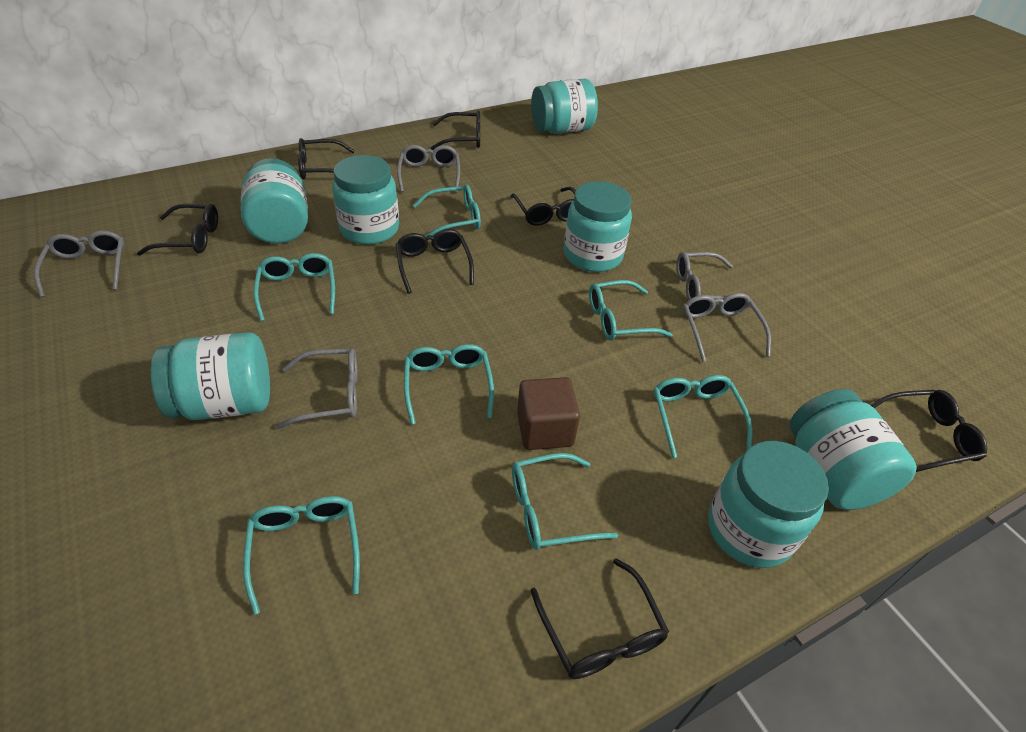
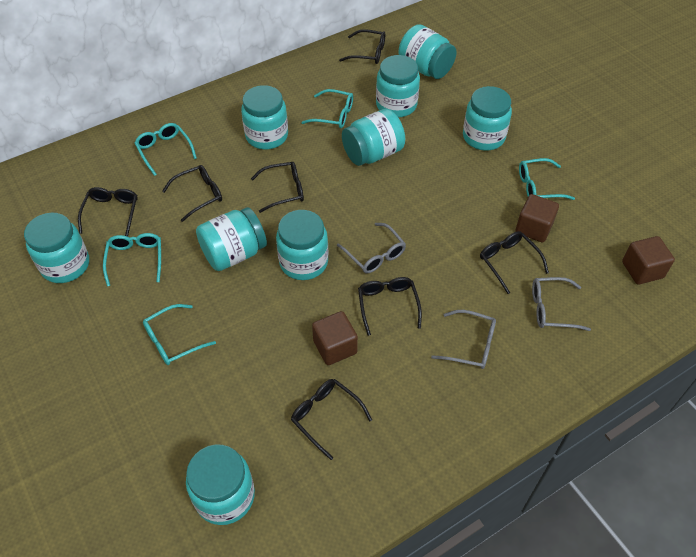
brown cube: 1 -> 3
grey glasses: 5 -> 3
turquoise glasses: 7 -> 5
turquoise jar: 7 -> 9

